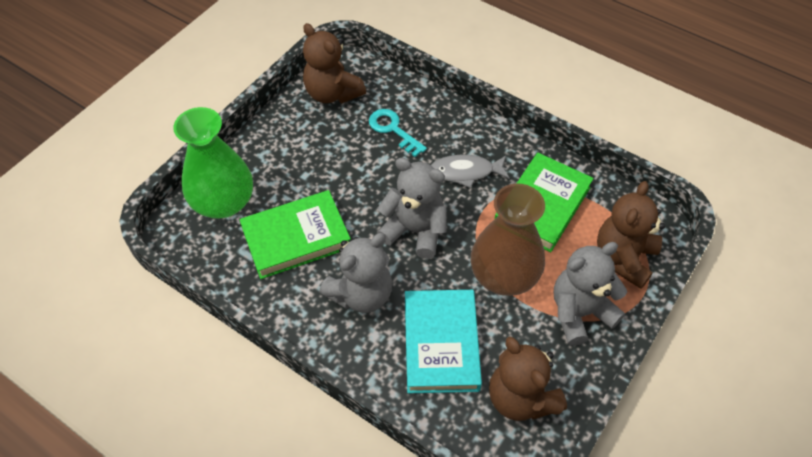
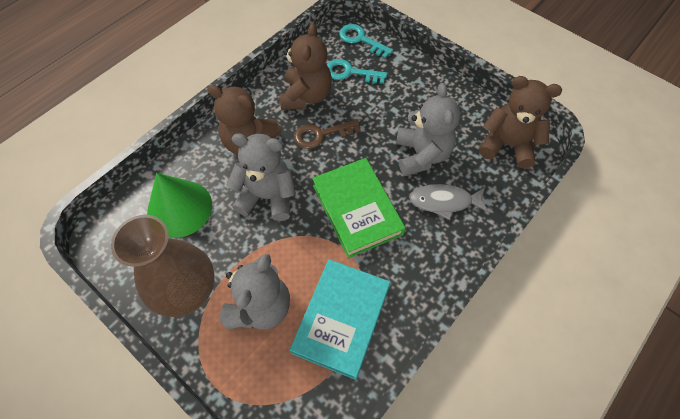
brown key: 0 -> 1
green book: 2 -> 1
green cone: 0 -> 1
green vase: 1 -> 0
turquoise key: 1 -> 2

